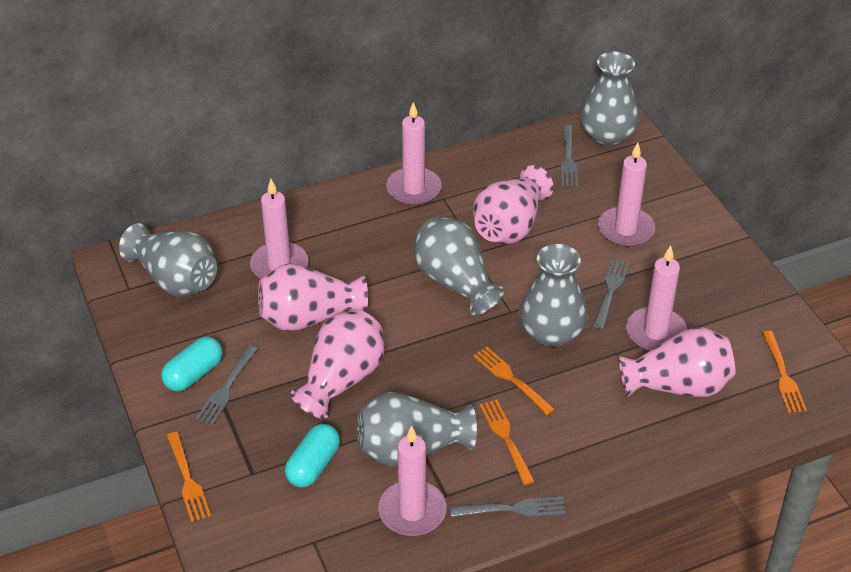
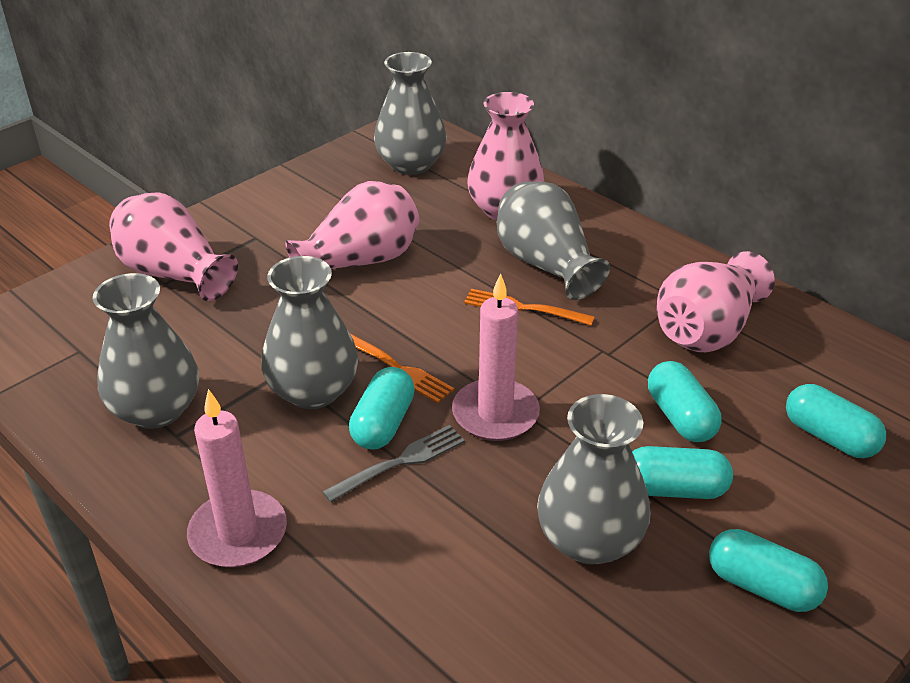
grey fork: 4 -> 1
orange fork: 4 -> 2
pink candle: 5 -> 2
turquoise capsule: 2 -> 5

